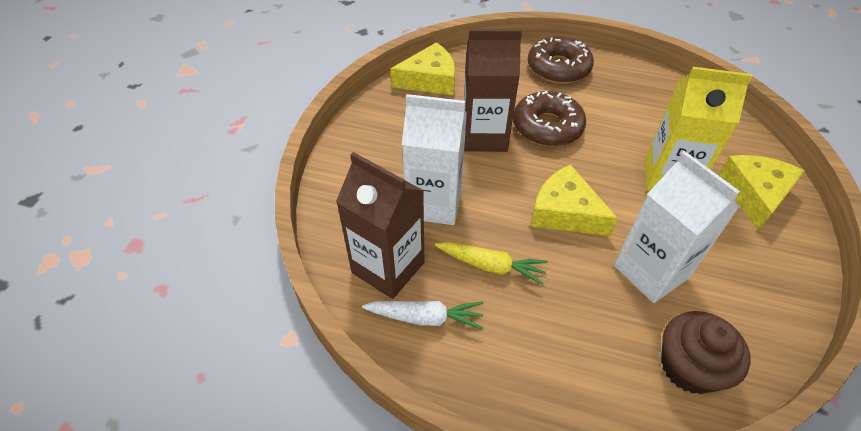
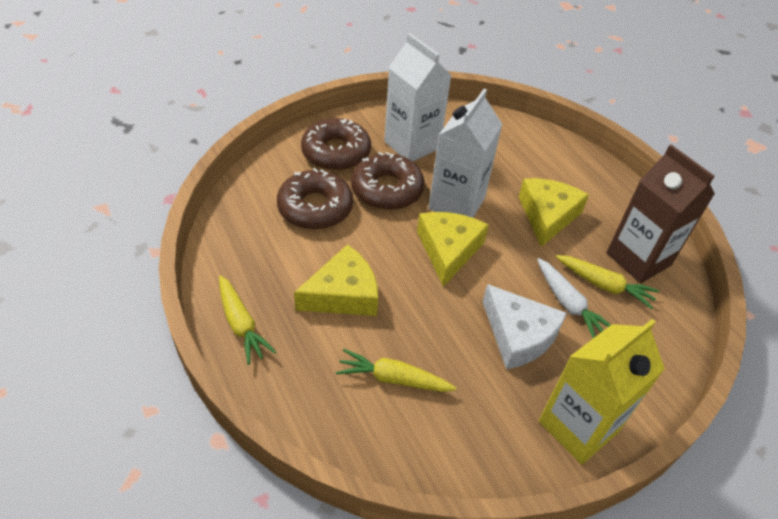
brown carton: 2 -> 1
brown cupcake: 1 -> 0
brown donut: 2 -> 3
white cheese: 0 -> 1
yellow carrot: 1 -> 3

